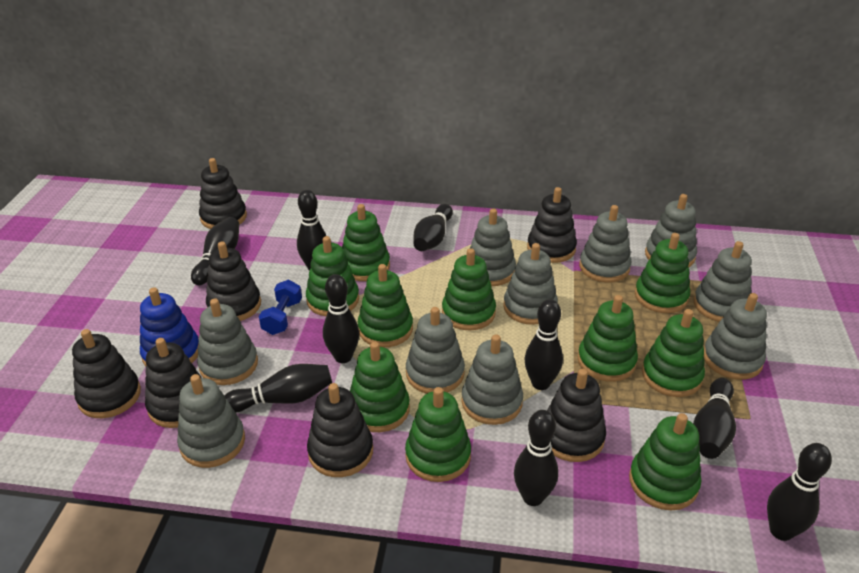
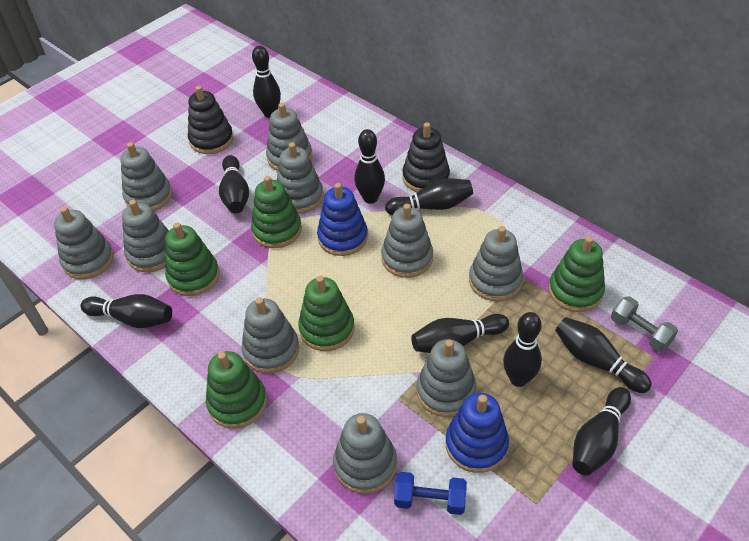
black stacking toy: 7 -> 2
blue stacking toy: 1 -> 2
green stacking toy: 10 -> 5
grey dumbbell: 0 -> 1

